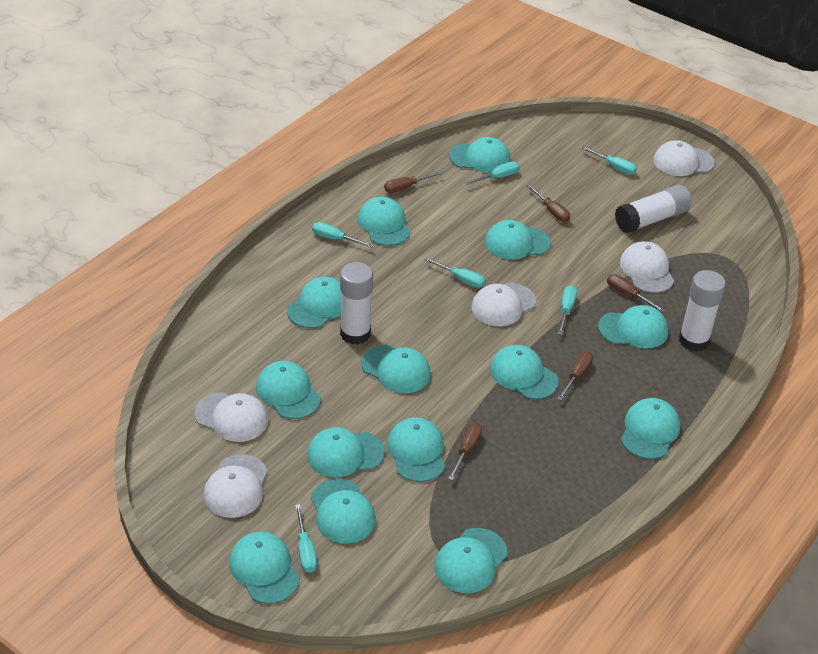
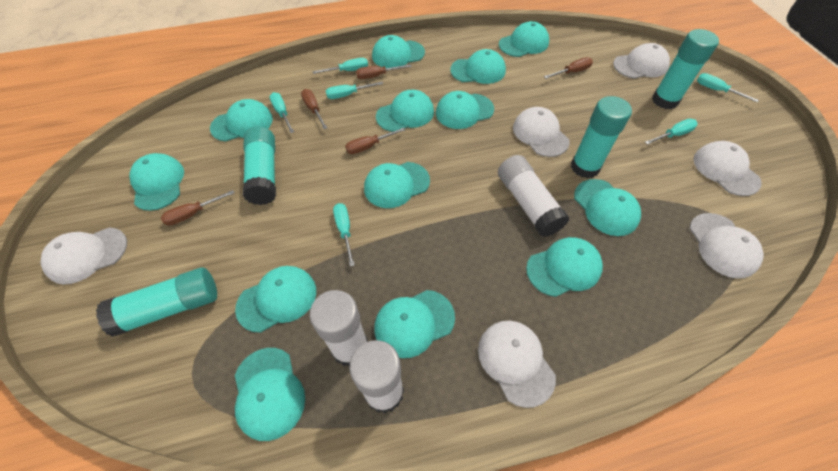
turquoise cap: 14 -> 13
turquoise glue stick: 0 -> 4
white cap: 5 -> 6

